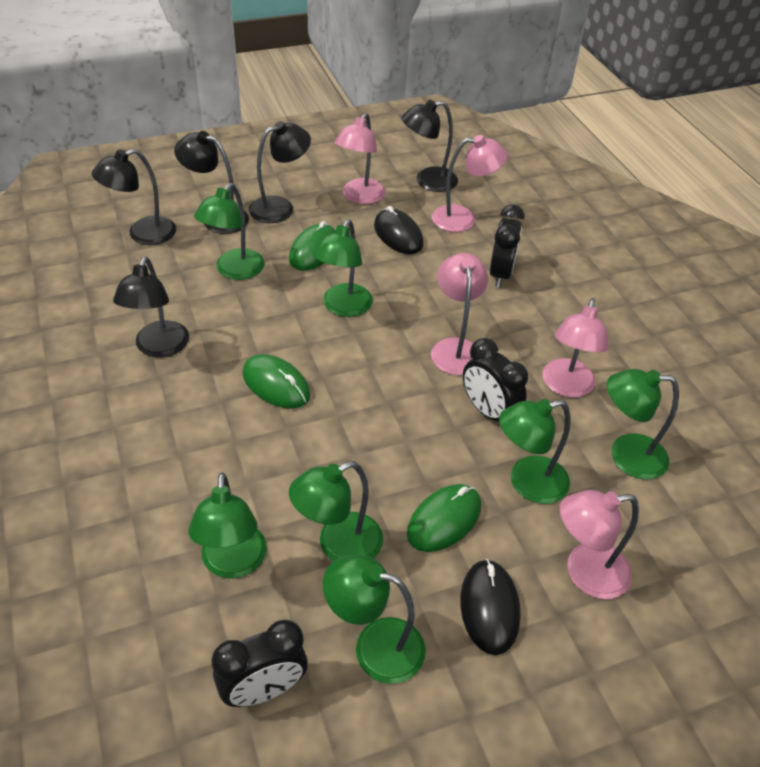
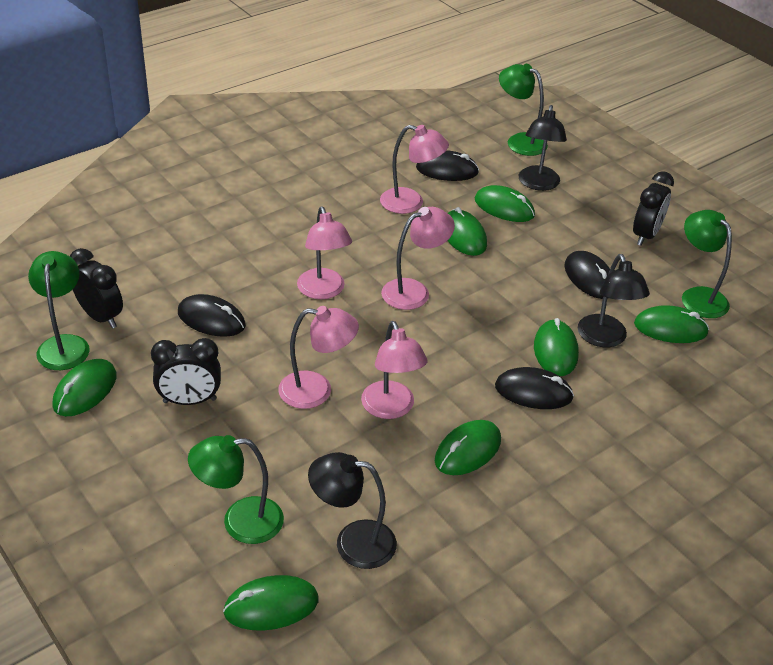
black lamp: 5 -> 3
black mouse: 2 -> 4
green lamp: 7 -> 4
green mouse: 3 -> 7

